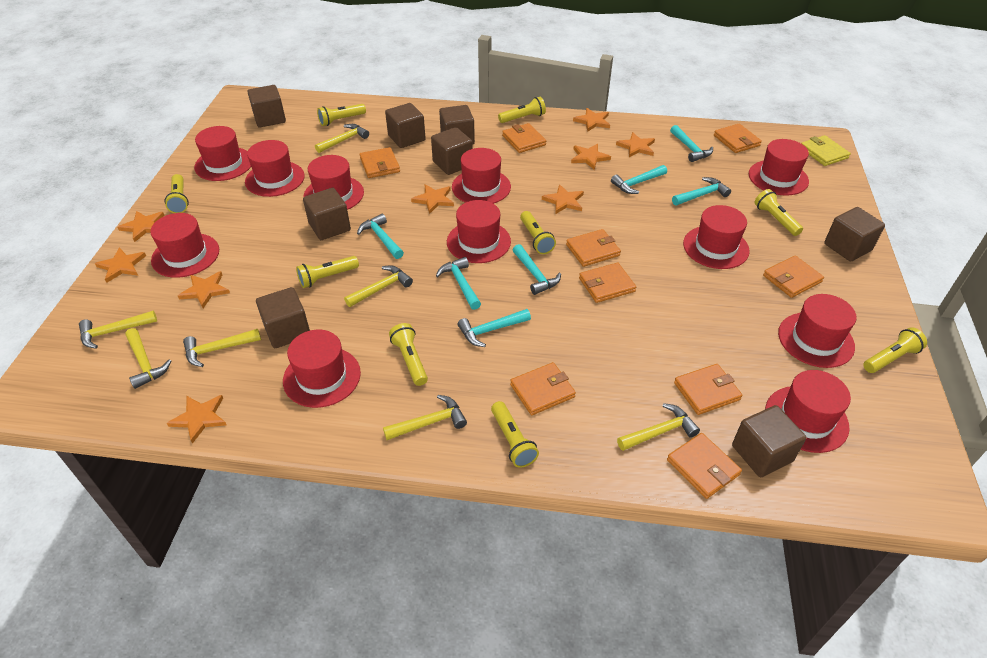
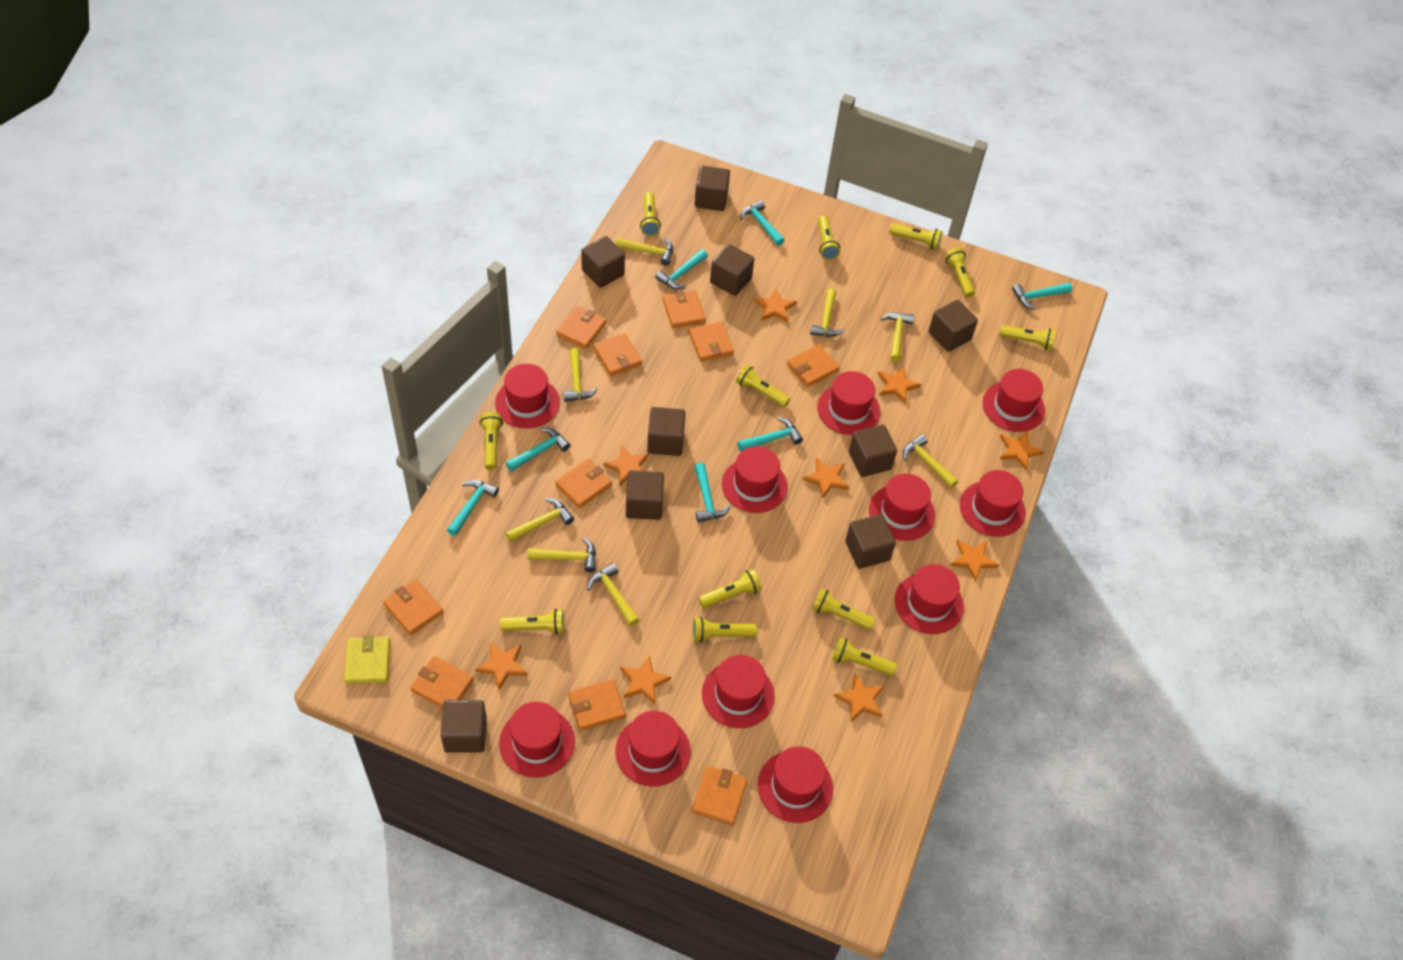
brown cube: 8 -> 9
orange wallet: 9 -> 10
yellow flashlight: 9 -> 12
yellow hammer: 7 -> 8

